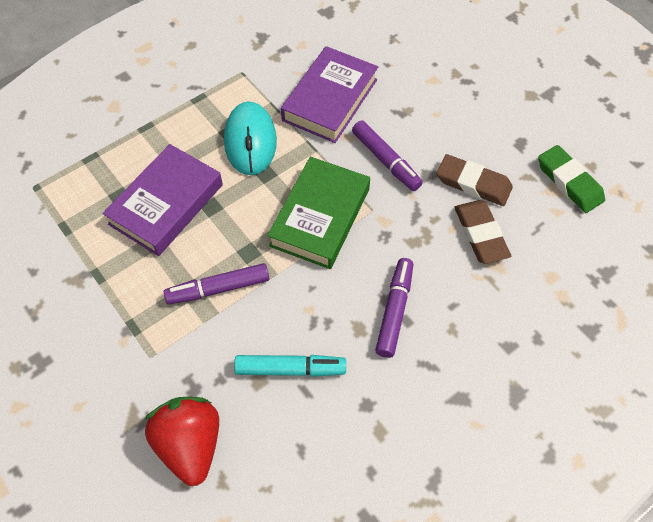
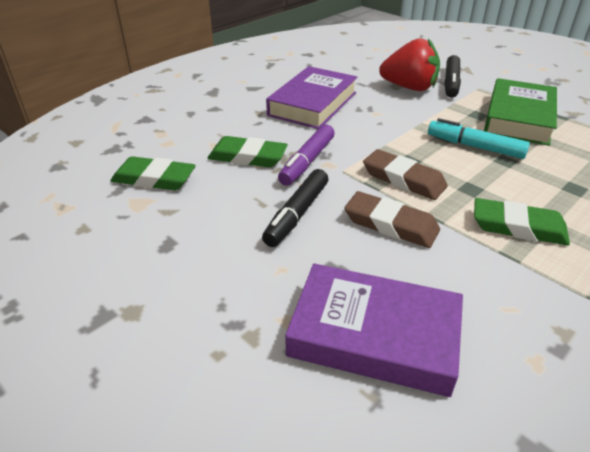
black marker: 0 -> 2
green eraser: 1 -> 3
purple marker: 3 -> 1
turquoise mouse: 1 -> 0

